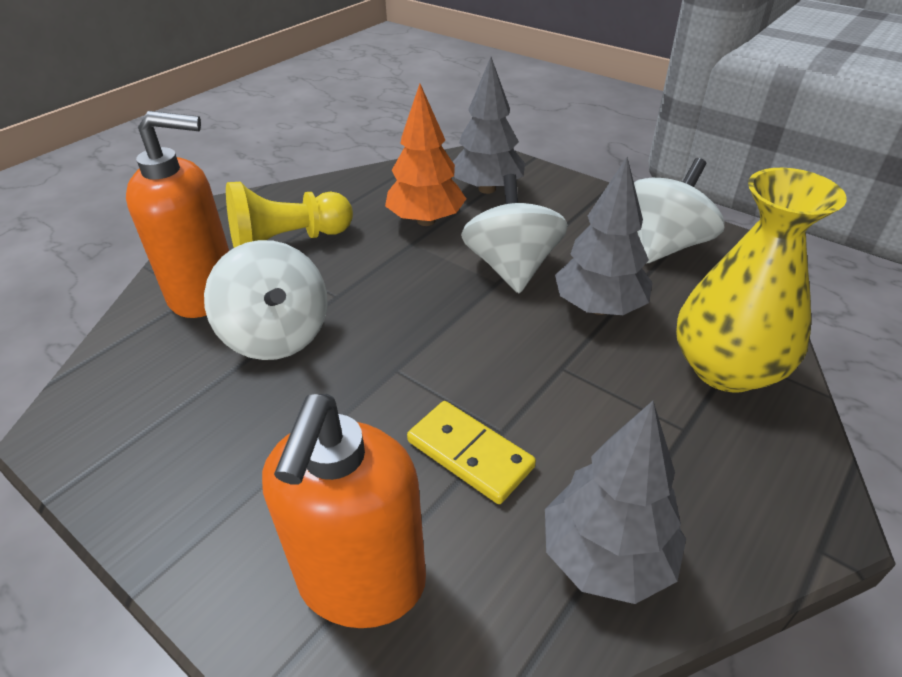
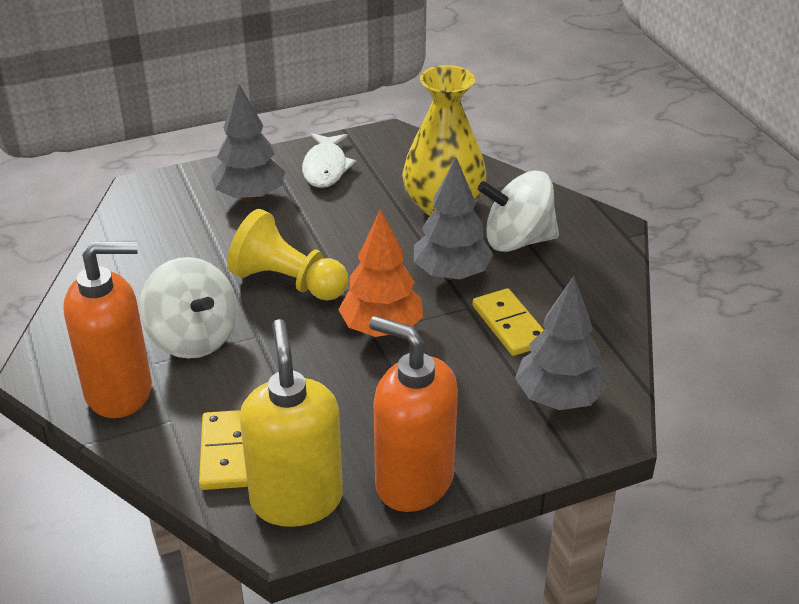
white fish: 0 -> 1
white spinning top: 3 -> 2
yellow domino: 1 -> 2
yellow soap dispenser: 0 -> 1

